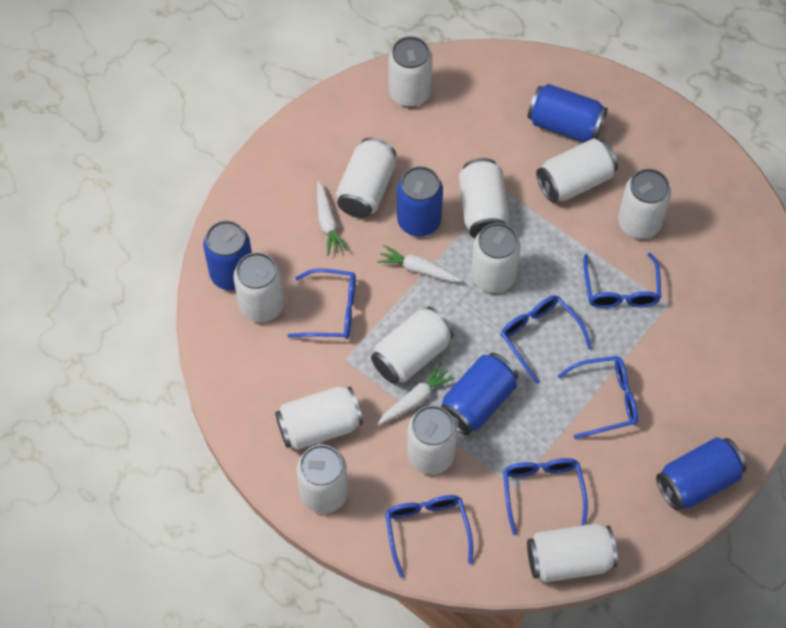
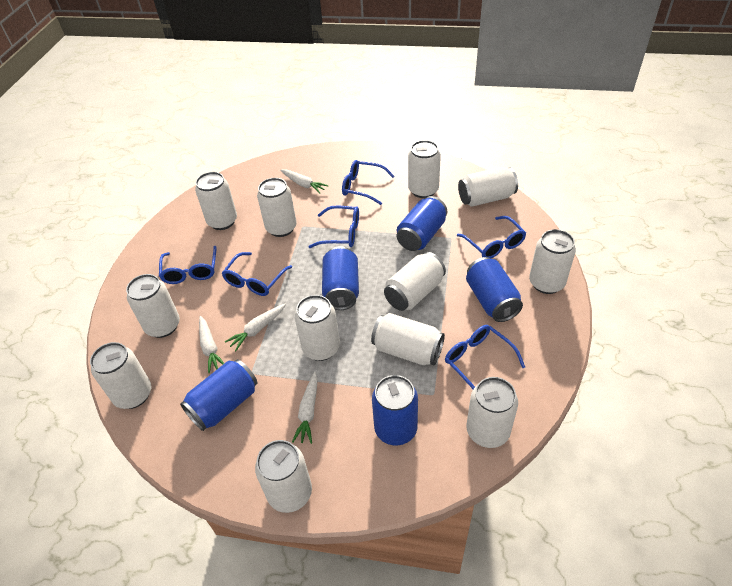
white carrot: 3 -> 4

